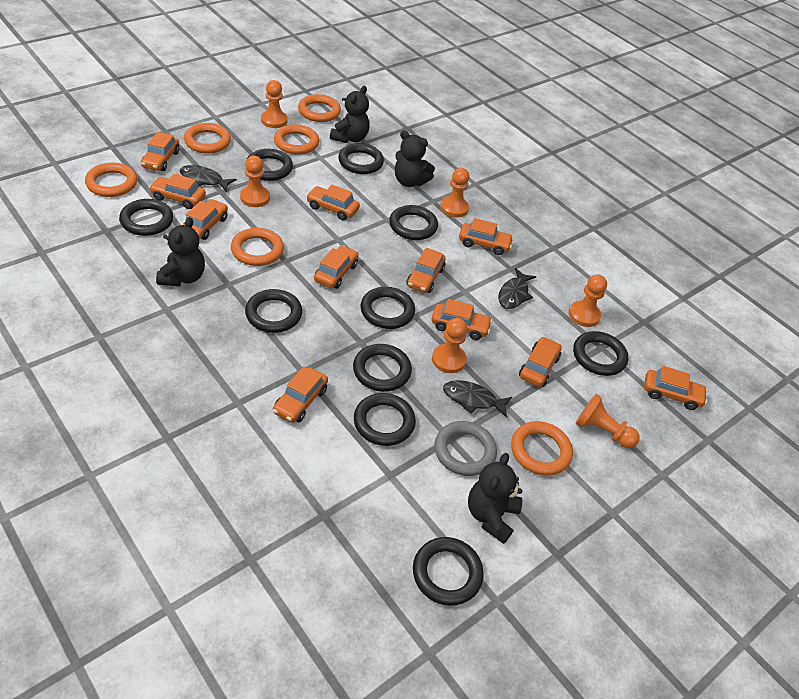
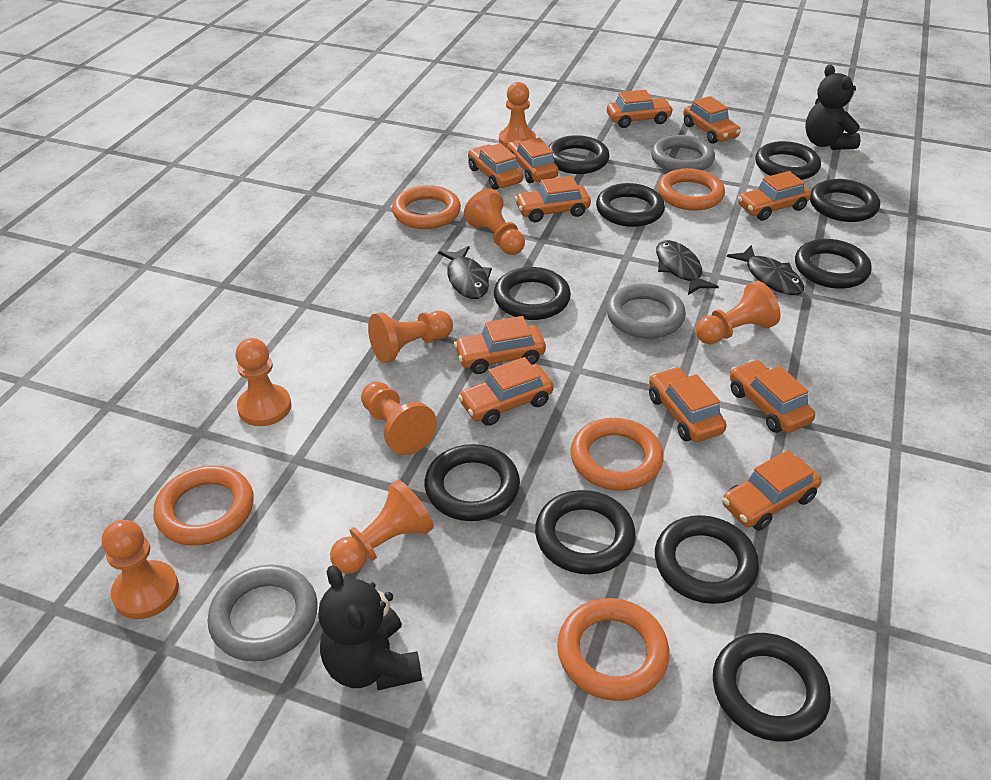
black teddy bear: 4 -> 2
grey ring: 1 -> 3
orange pawn: 6 -> 8
orange ring: 6 -> 5

